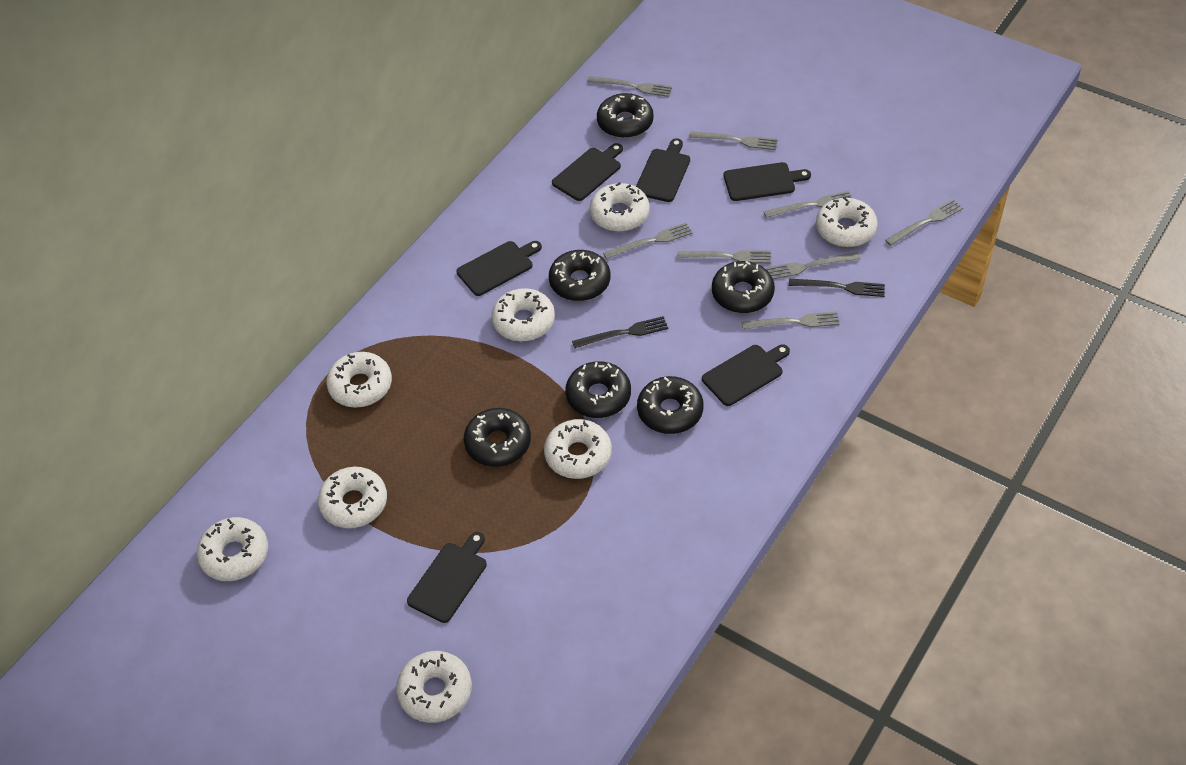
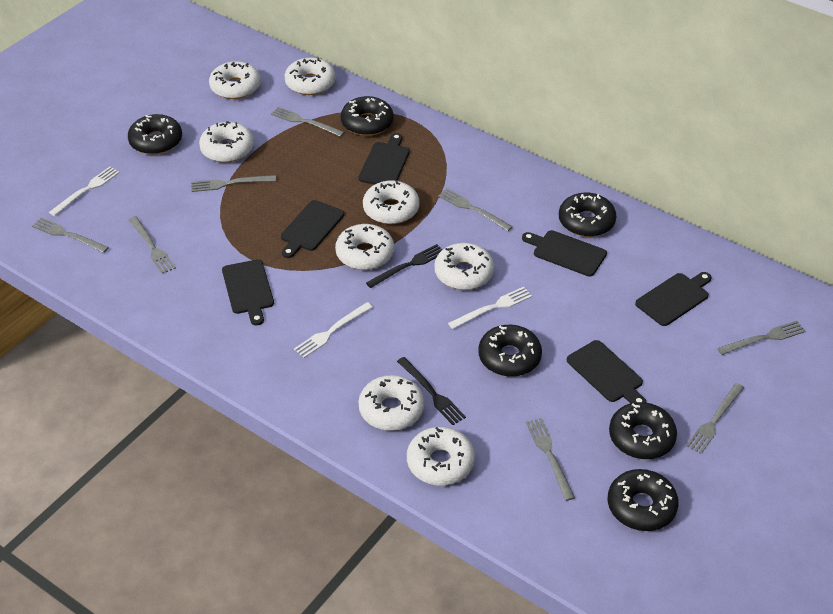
white fork: 0 -> 3

